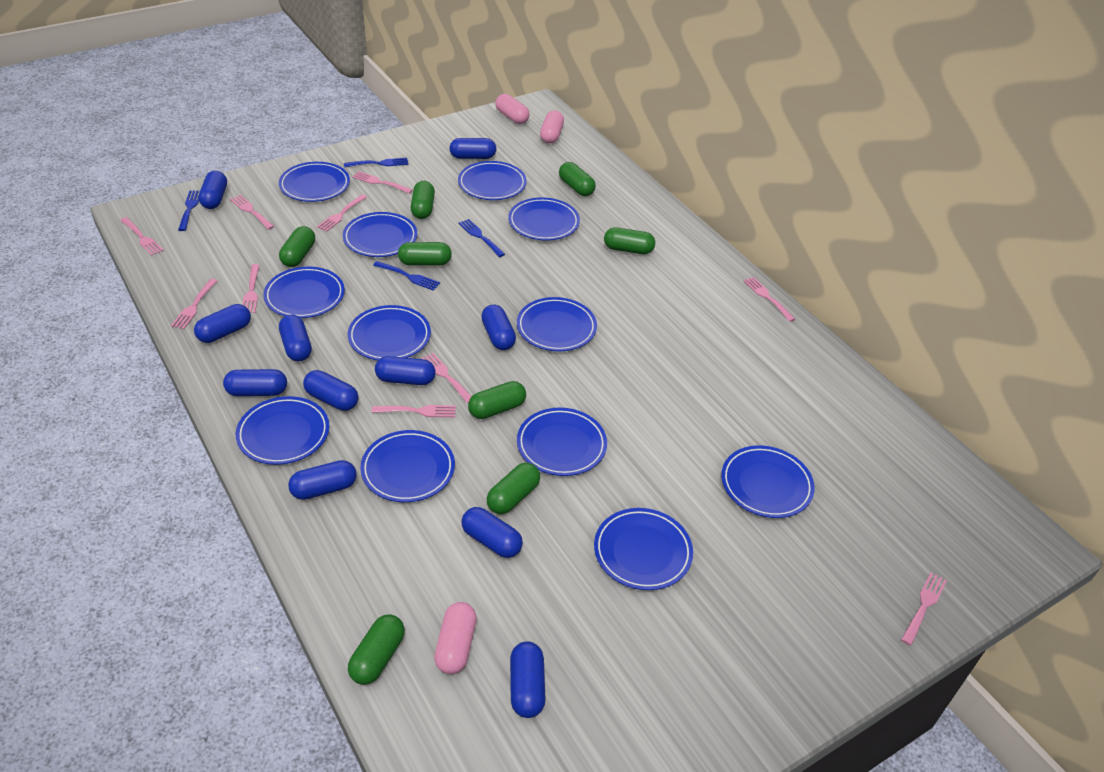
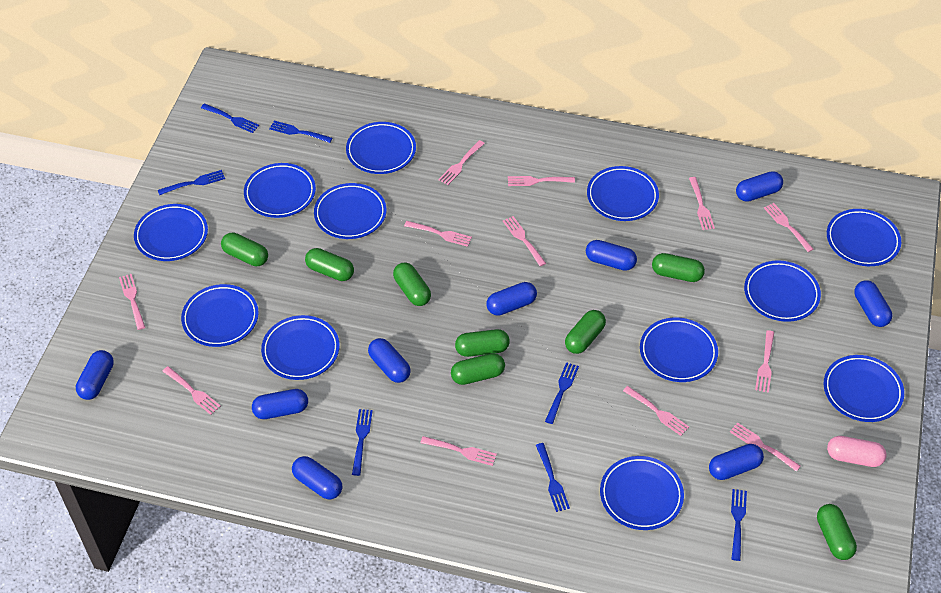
blue capsule: 11 -> 9
blue fork: 4 -> 7
pink capsule: 3 -> 1
pink fork: 10 -> 12

